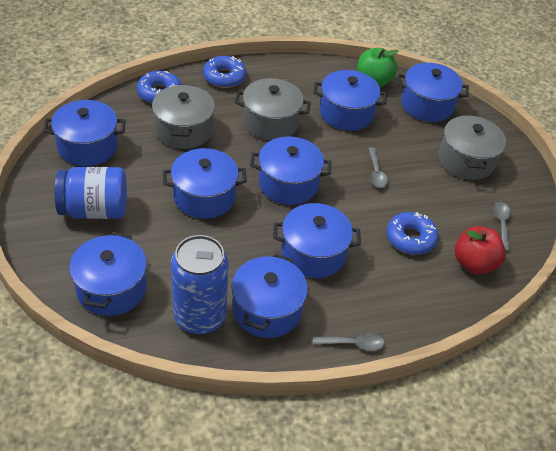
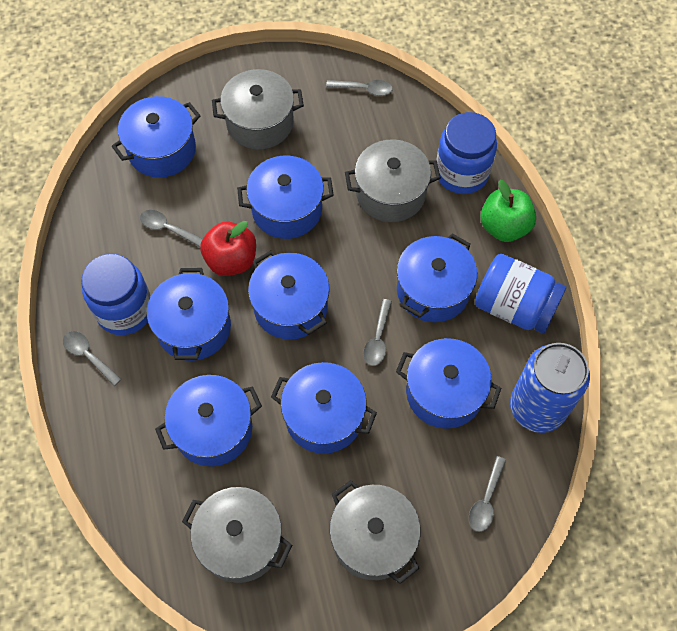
blue donut: 3 -> 0
blue jar: 1 -> 3
grey pot: 3 -> 4
grey spoon: 3 -> 5

